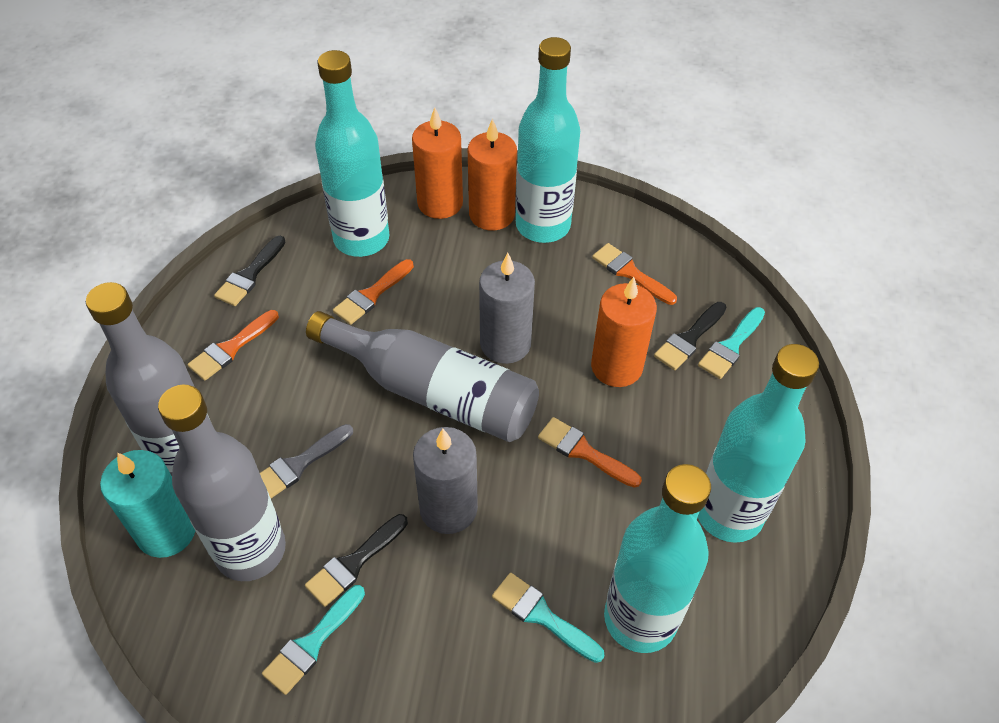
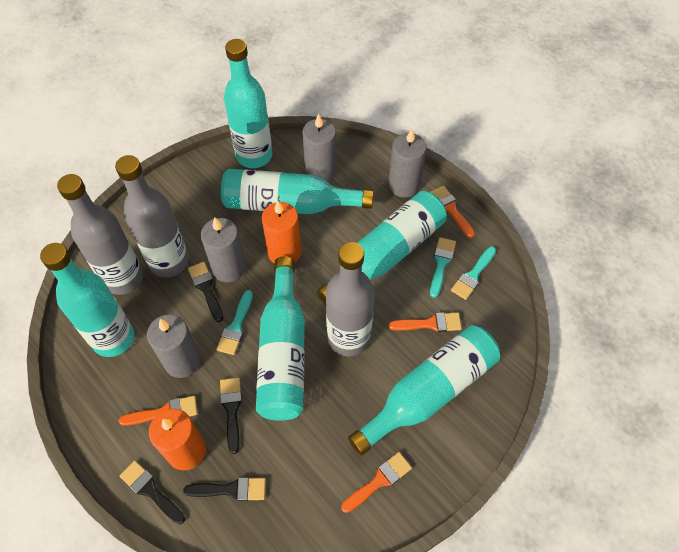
black brush: 3 -> 4
grey brush: 1 -> 0
grey candle: 2 -> 4
orange candle: 3 -> 2
turquoise bottle: 4 -> 6
turquoise candle: 1 -> 0

